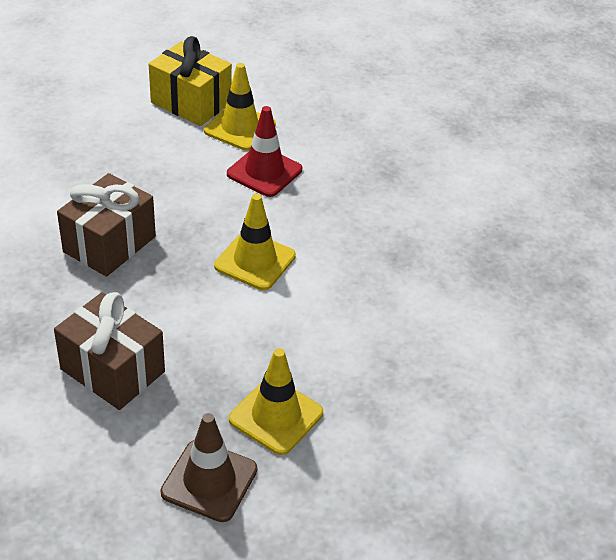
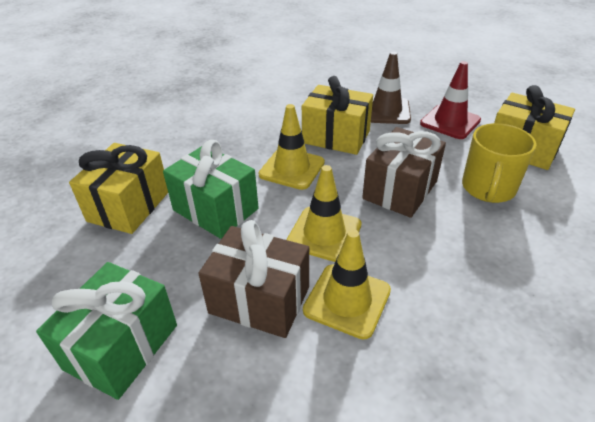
green gift: 0 -> 2
yellow gift: 1 -> 3
yellow mug: 0 -> 1

